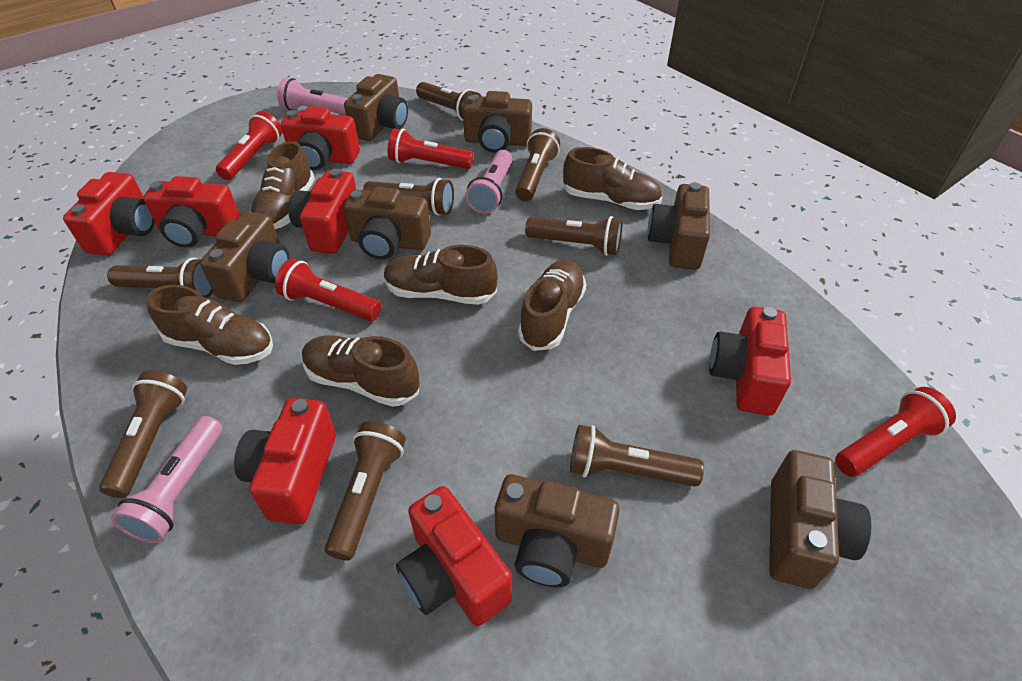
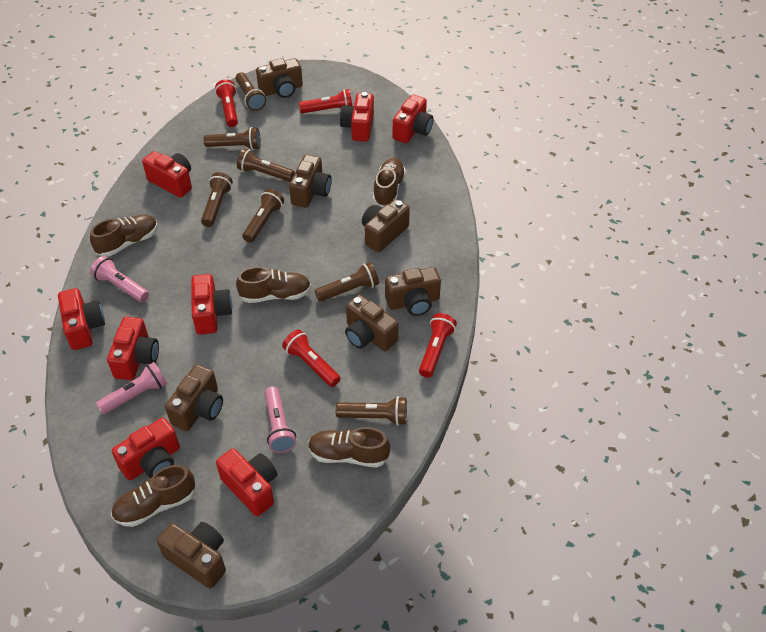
brown flashlight: 8 -> 7
brown shoe: 6 -> 5
red camera: 7 -> 8

